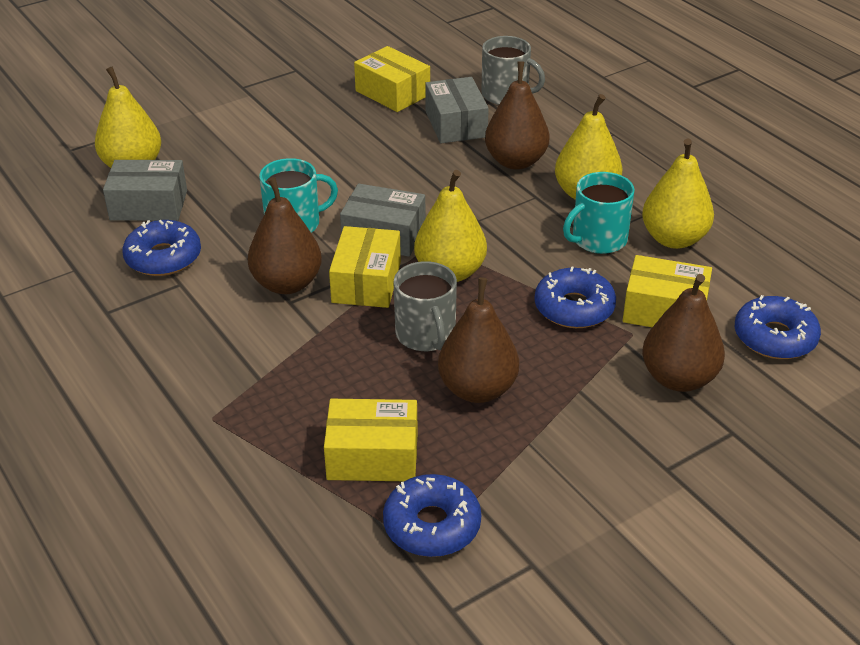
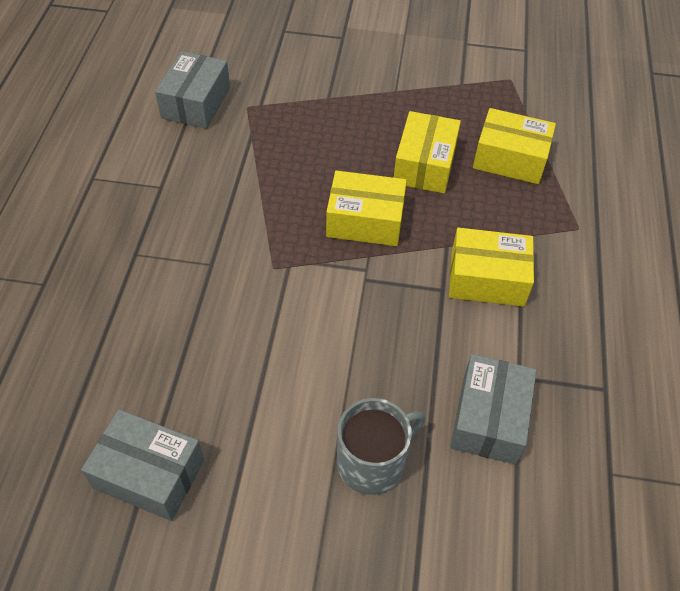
blue donut: 4 -> 0
brown pear: 4 -> 0
grey mug: 2 -> 1
turquoise mug: 2 -> 0
yellow pear: 4 -> 0

